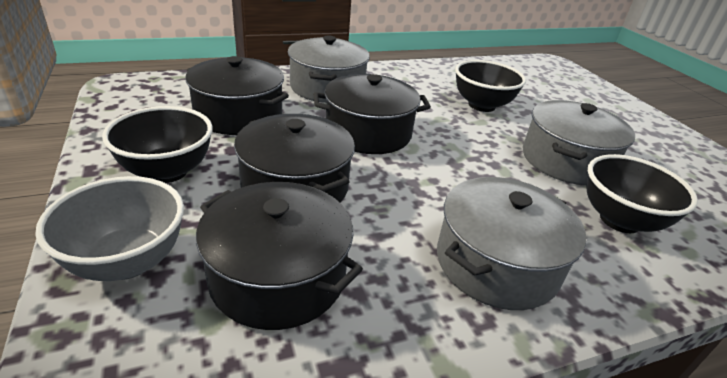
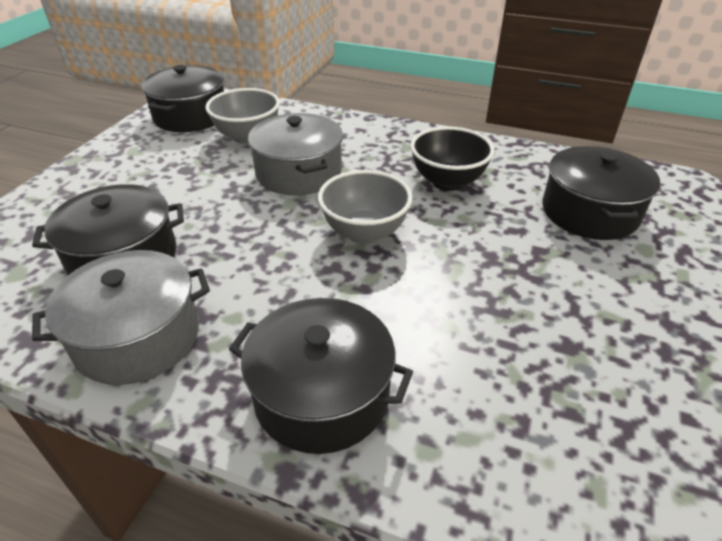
black bowl: 3 -> 1
grey bowl: 1 -> 2
grey pot: 3 -> 2

